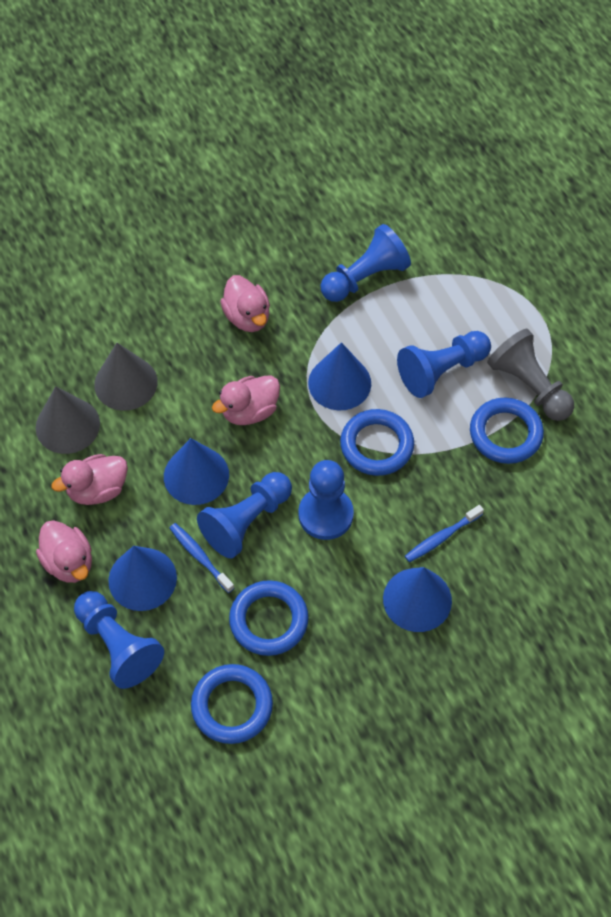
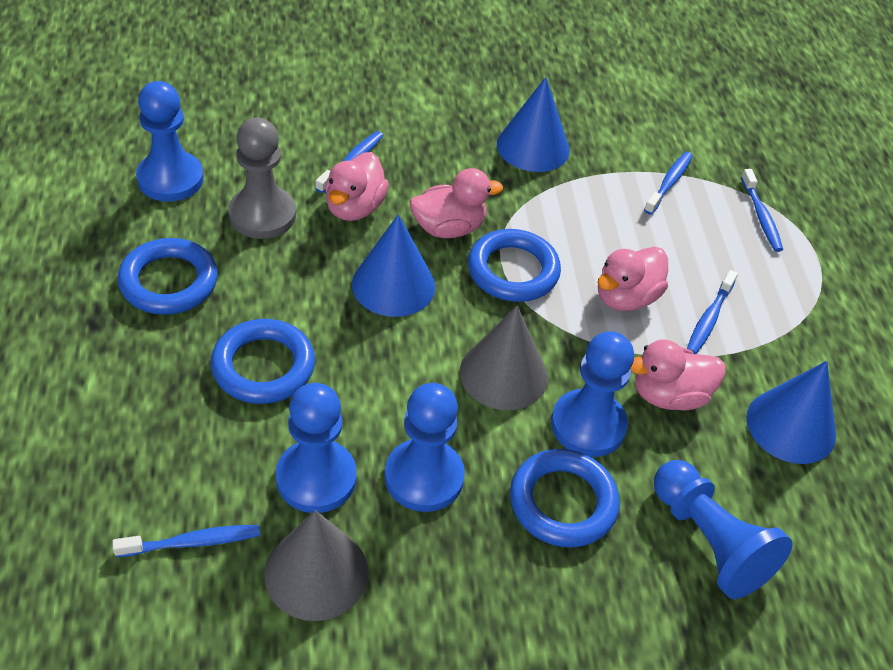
blue cone: 4 -> 3
blue toothbrush: 2 -> 5

